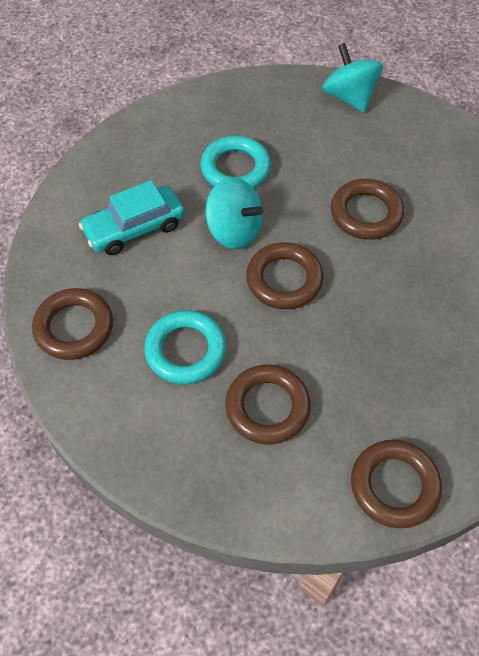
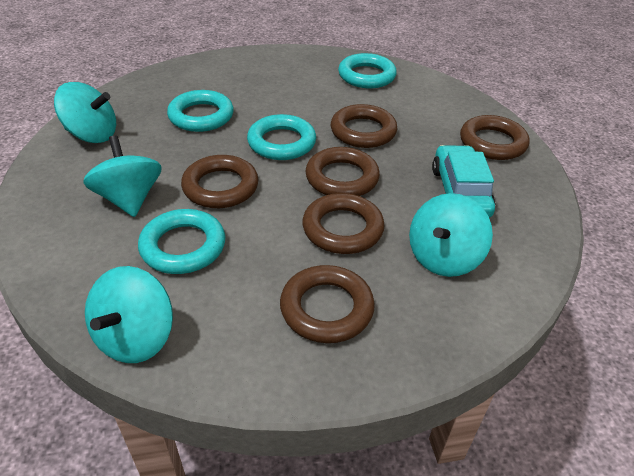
brown ring: 5 -> 6
turquoise ring: 2 -> 4
turquoise spinning top: 2 -> 4

